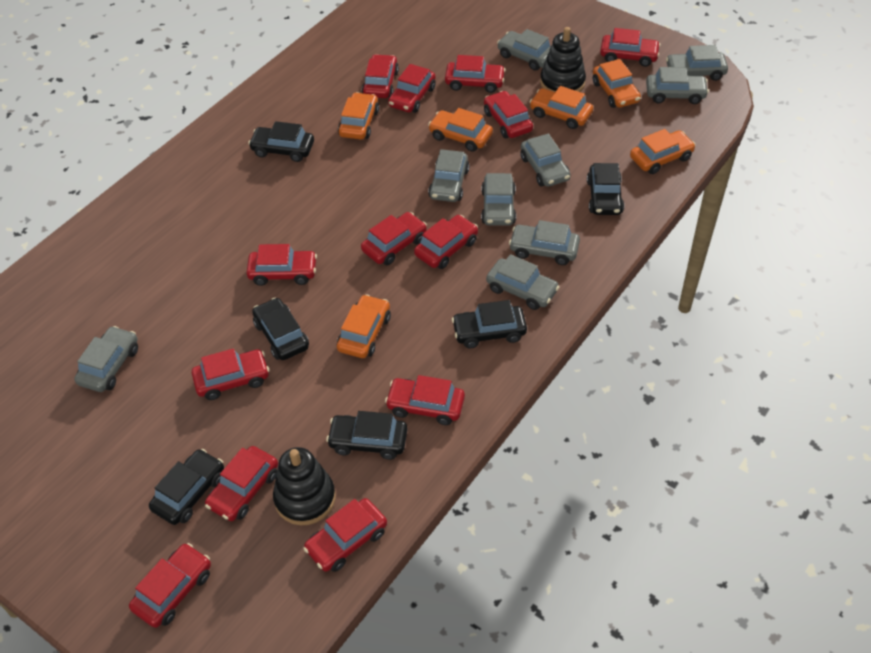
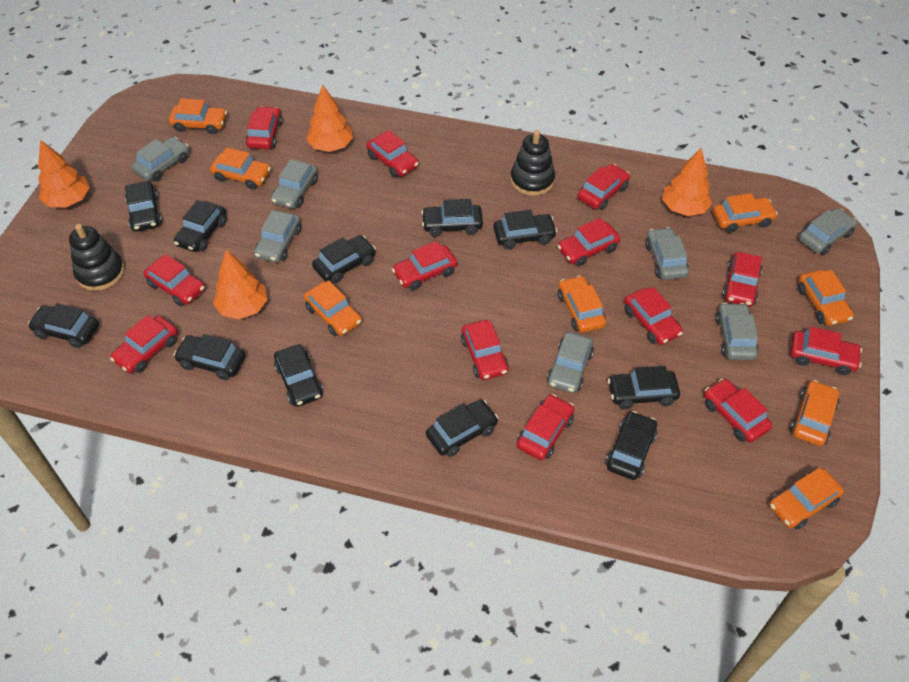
black car: 6 -> 11
grey car: 9 -> 7
orange car: 6 -> 8
orange tree: 0 -> 4

